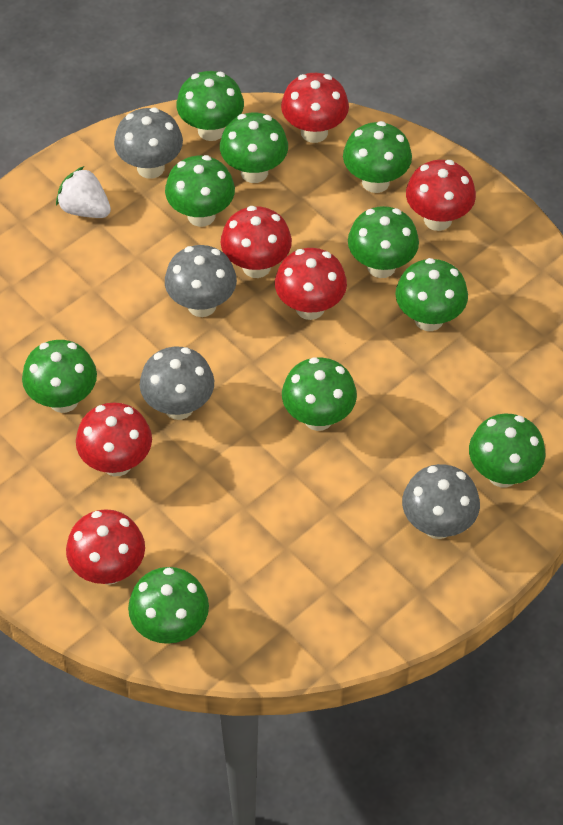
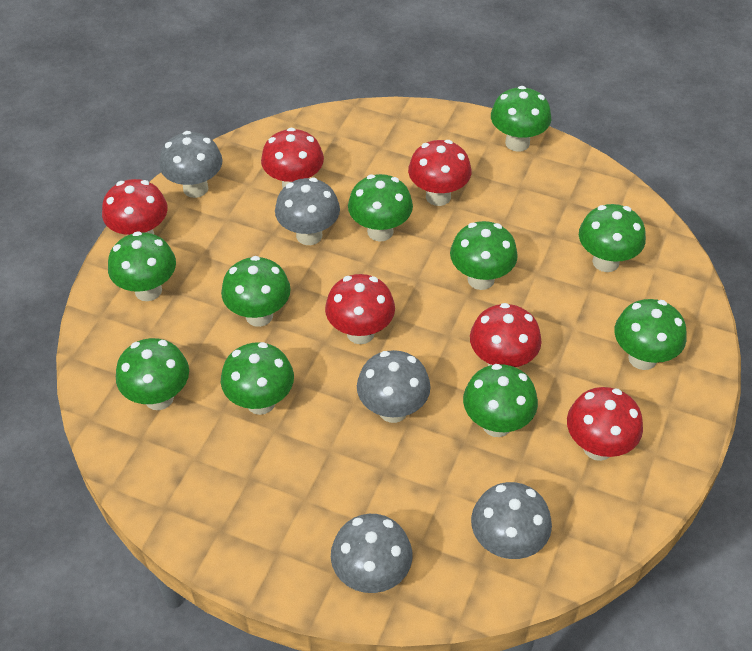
grey mushroom: 4 -> 5
white strawberry: 1 -> 0

